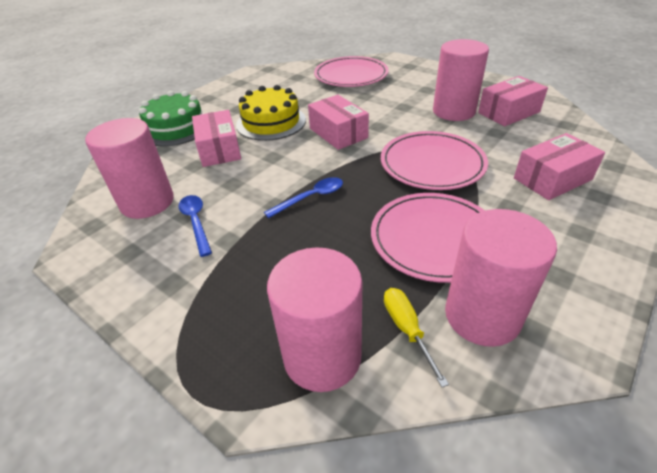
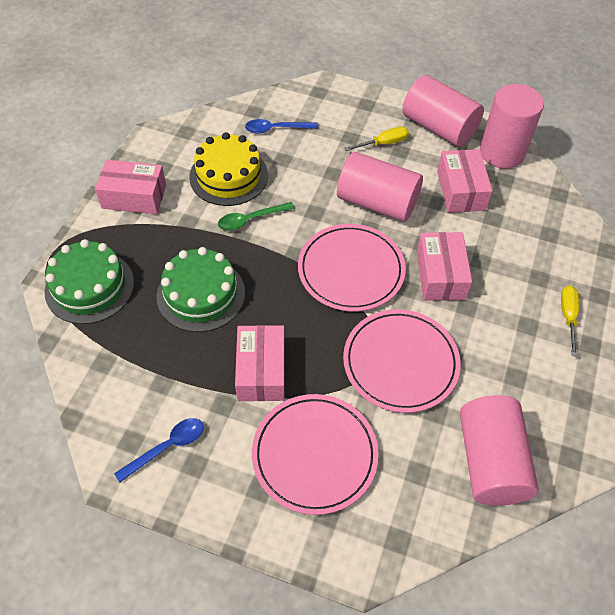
green cake: 1 -> 2
green spoon: 0 -> 1
yellow screwdriver: 1 -> 2

